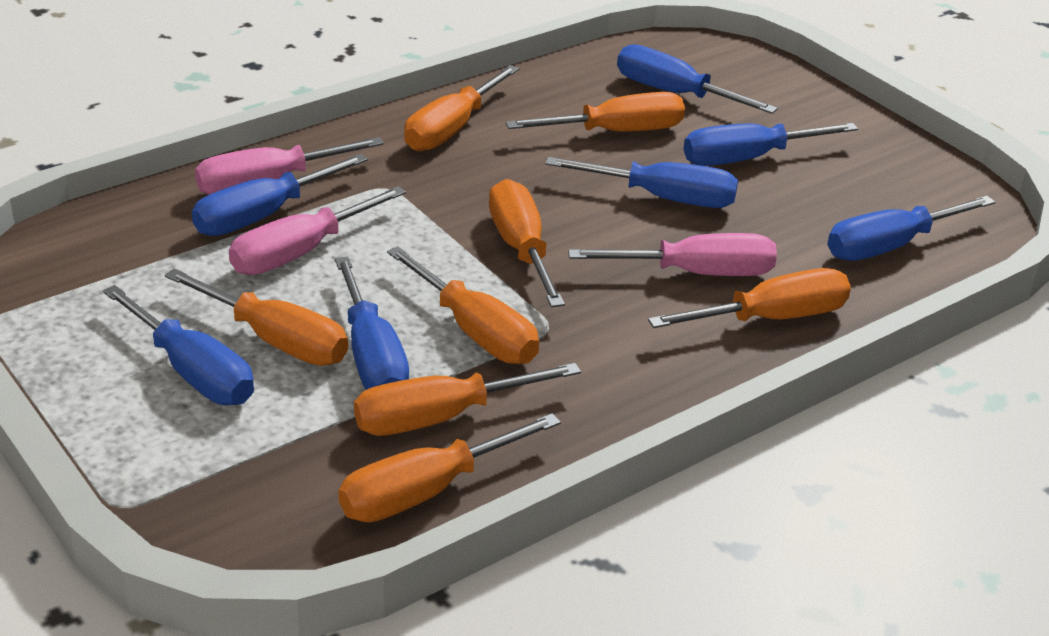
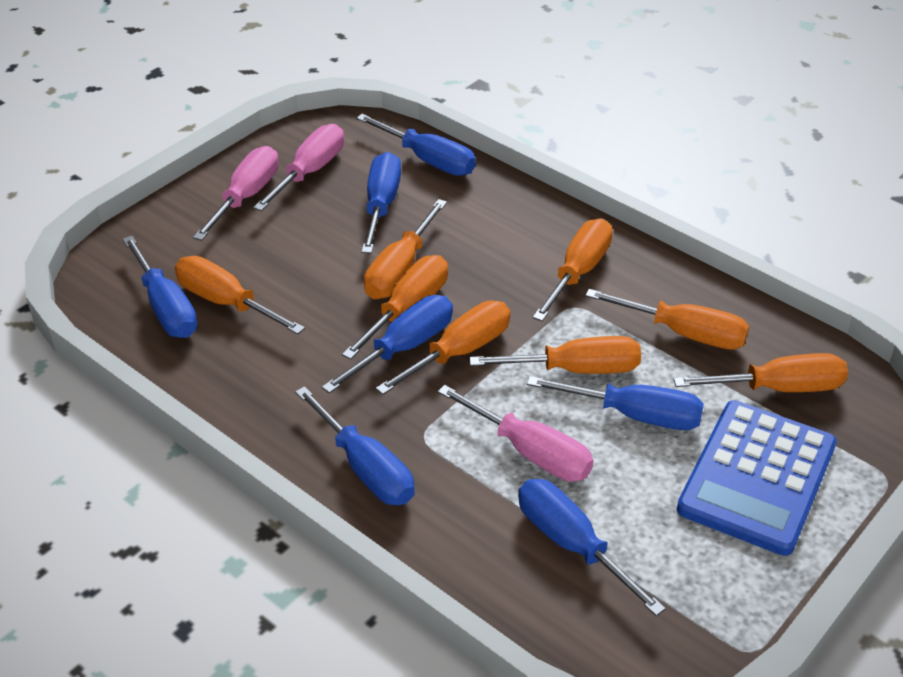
blue calculator: 0 -> 1

